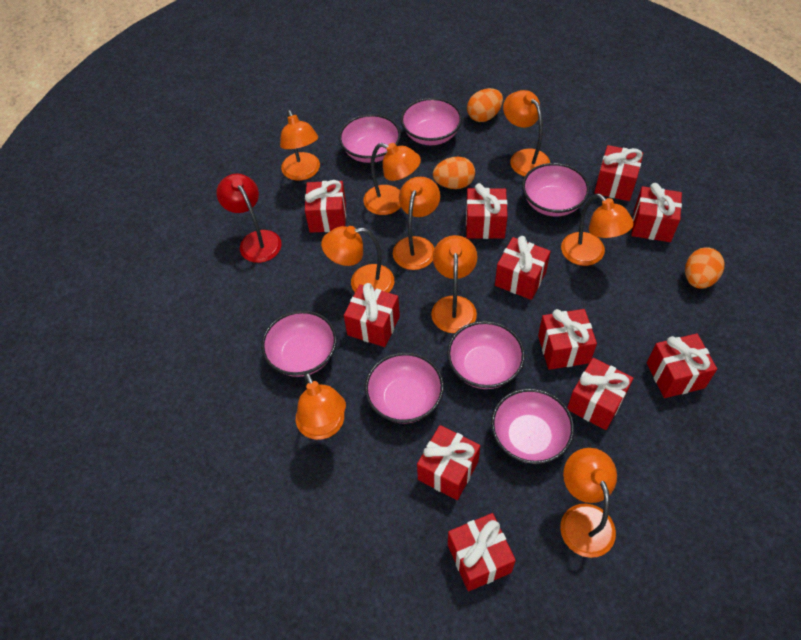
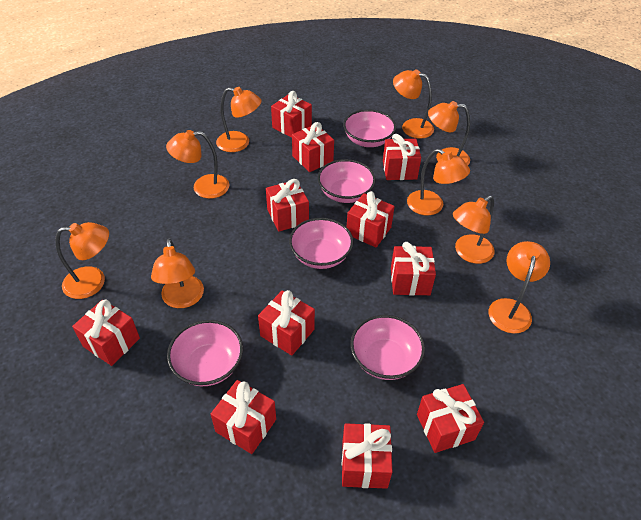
orange egg: 3 -> 0
pink bowl: 7 -> 5
red lamp: 1 -> 0

